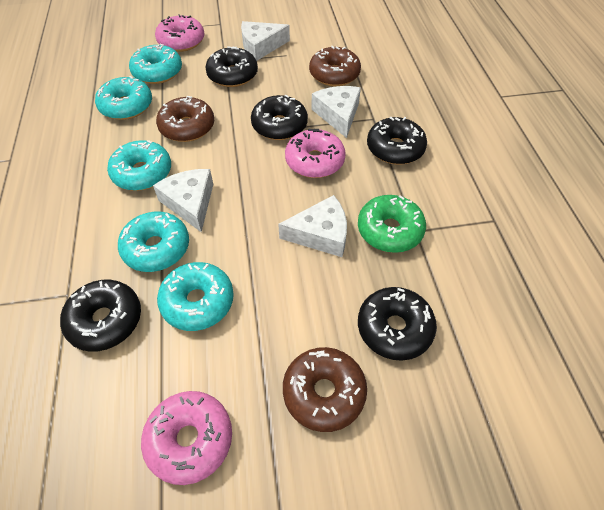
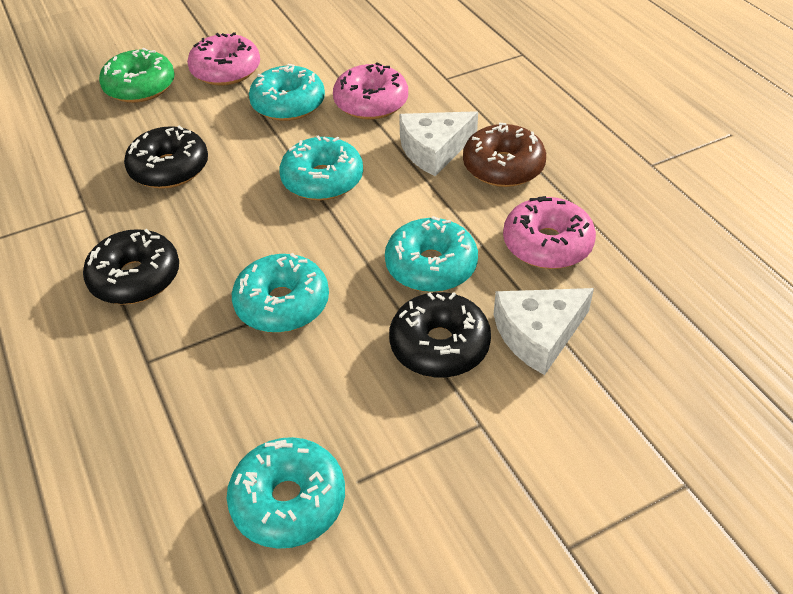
black donut: 5 -> 3
brown donut: 3 -> 1
white cheese: 4 -> 2

